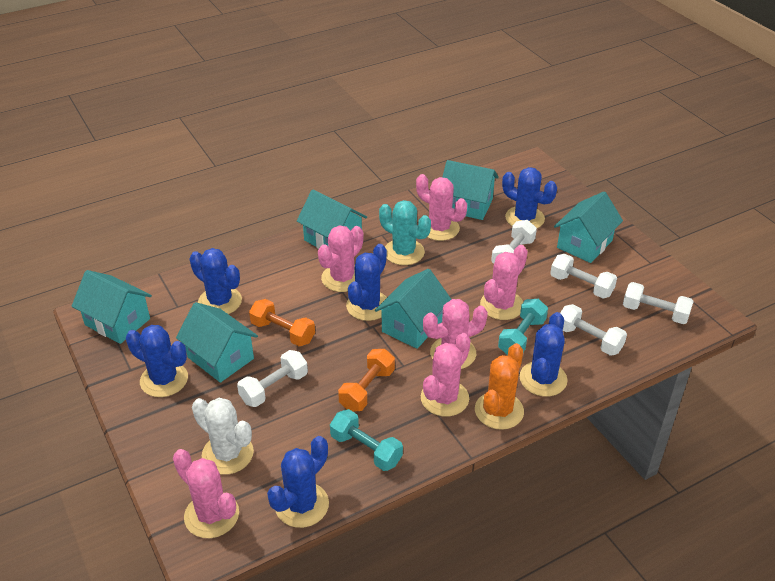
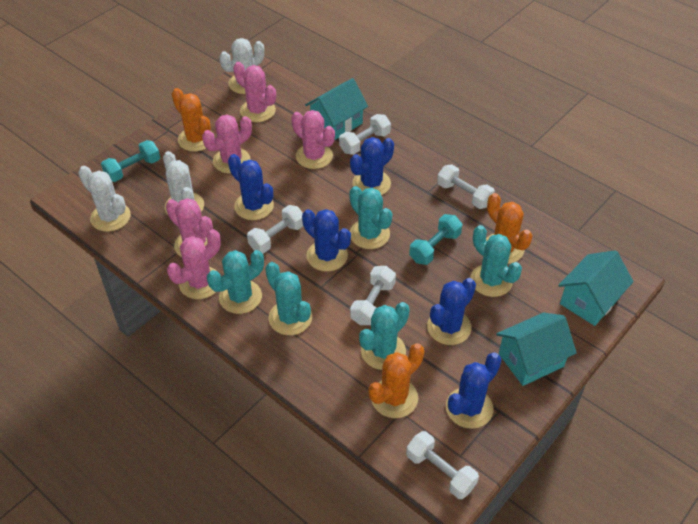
blue cactus: 6 -> 5
orange cactus: 1 -> 3
orange dumbbell: 2 -> 0
pink cactus: 6 -> 5
turquoise cactus: 1 -> 5
turquoise house: 6 -> 3
white cactus: 1 -> 3

